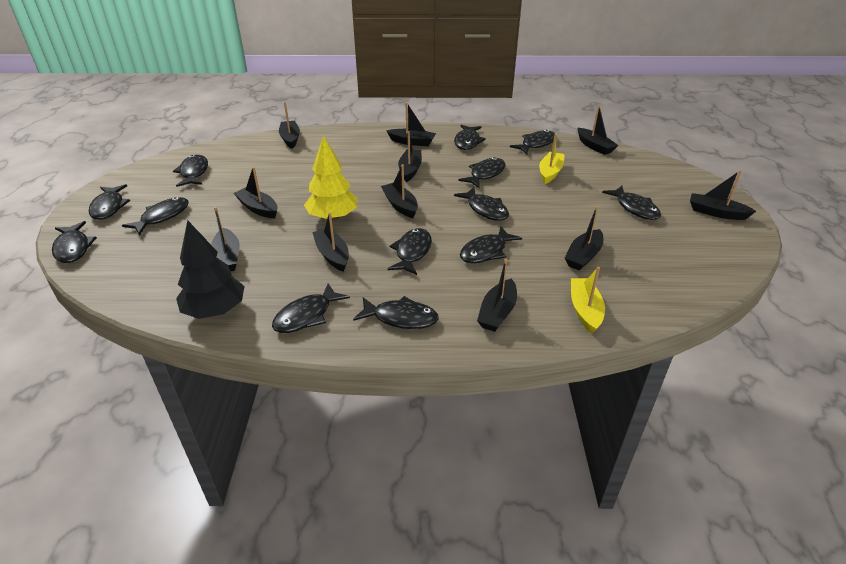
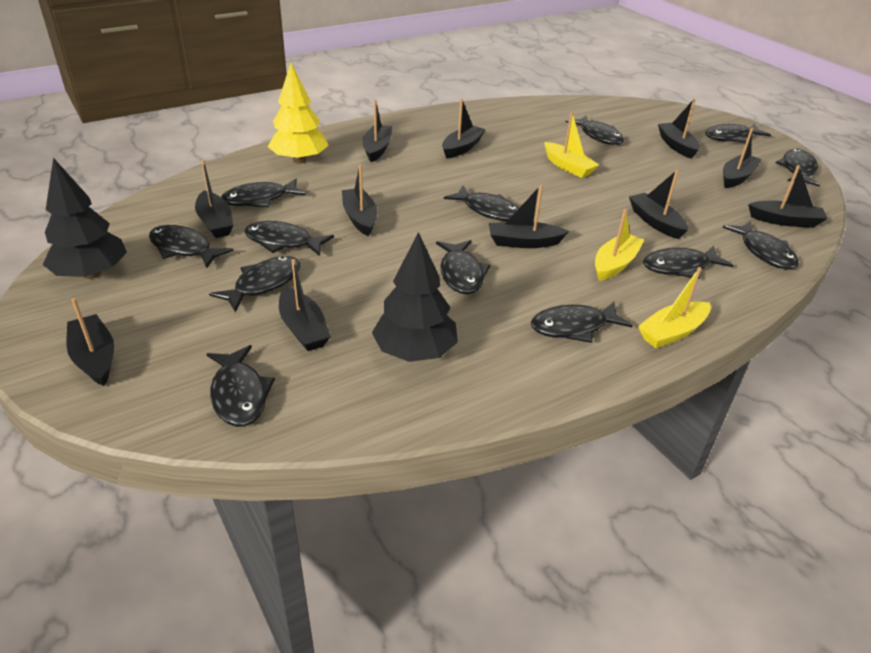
black tree: 1 -> 2
yellow boat: 2 -> 3

